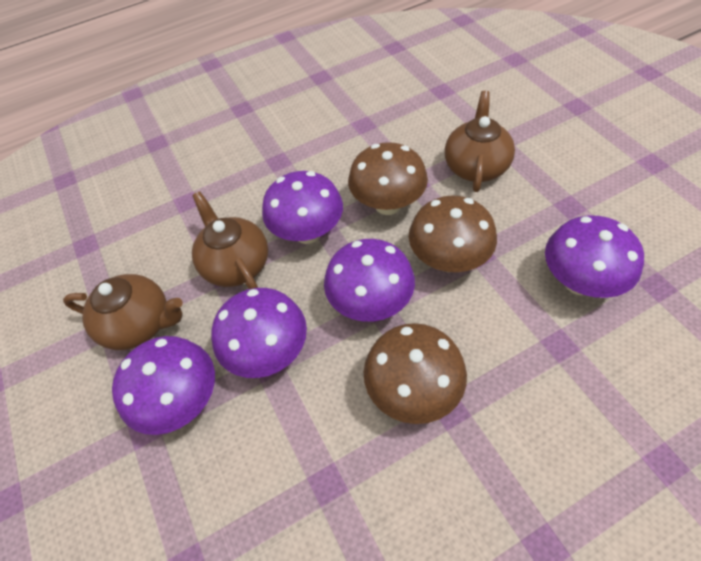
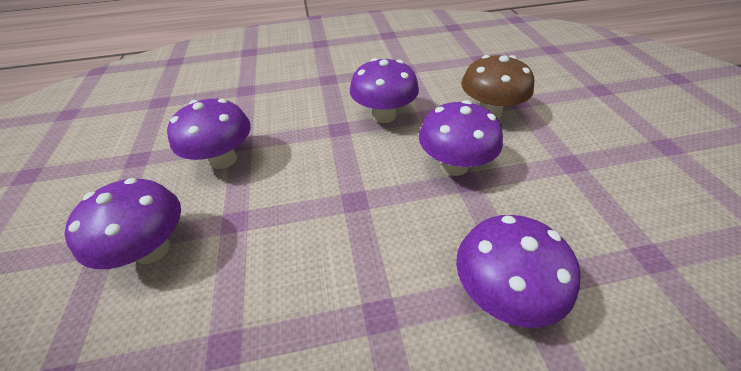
brown mushroom: 3 -> 1
brown teapot: 3 -> 0

